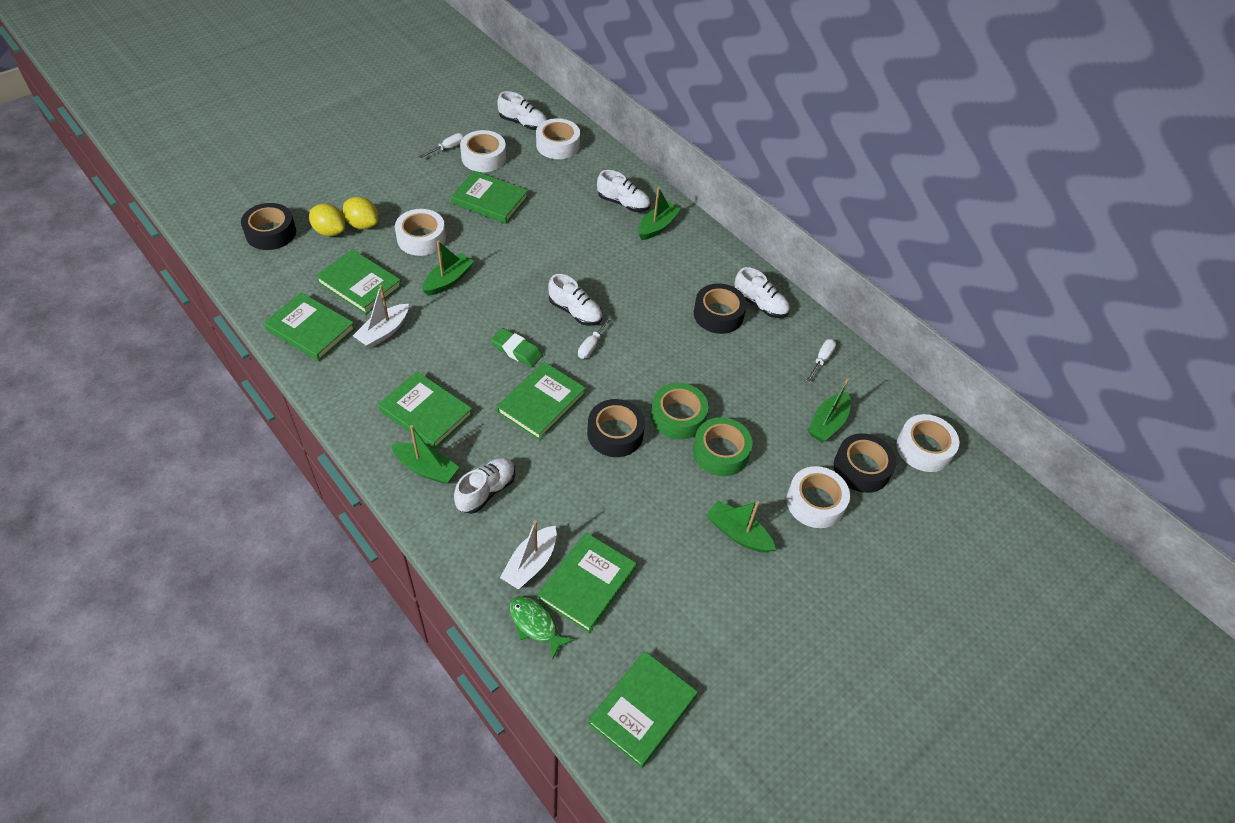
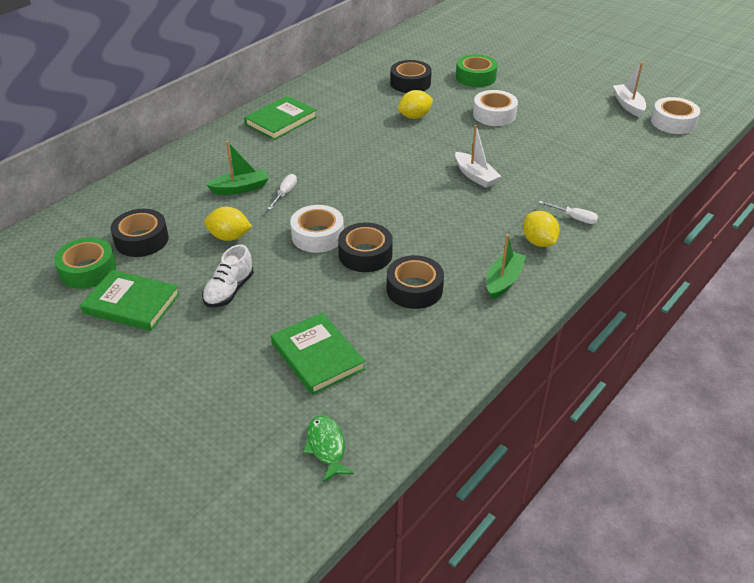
green boat: 5 -> 2
green book: 7 -> 3
green eraser: 1 -> 0
white screwdriver: 3 -> 2
white shoe: 5 -> 1
white tape: 5 -> 3
yellow lemon: 2 -> 3

